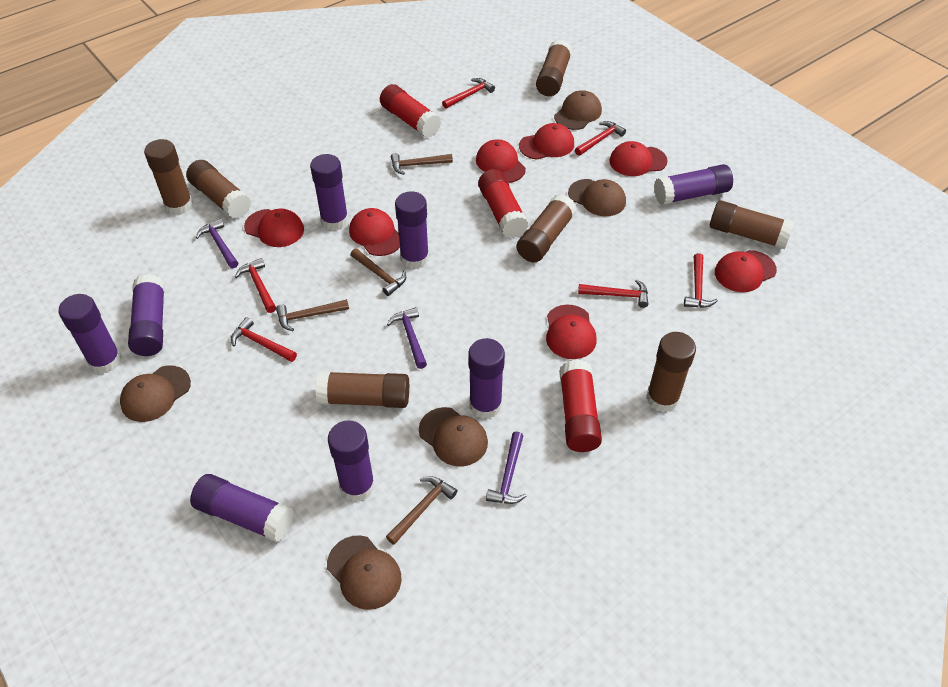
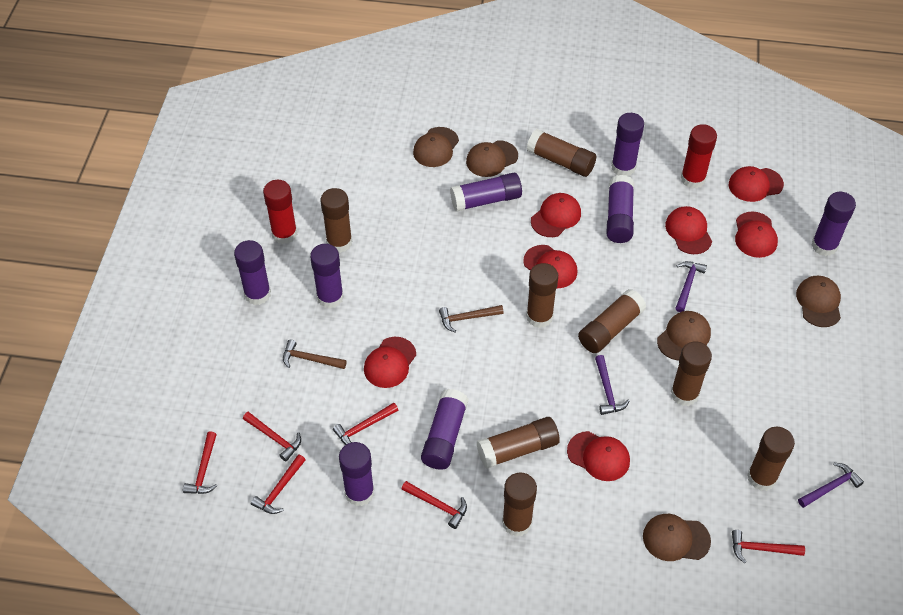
brown glue stick: 7 -> 8
brown hammer: 4 -> 2
red glue stick: 3 -> 2

